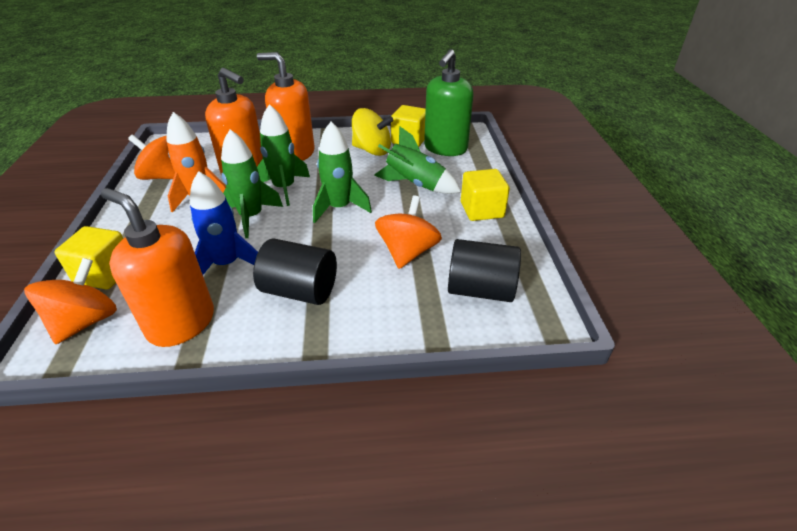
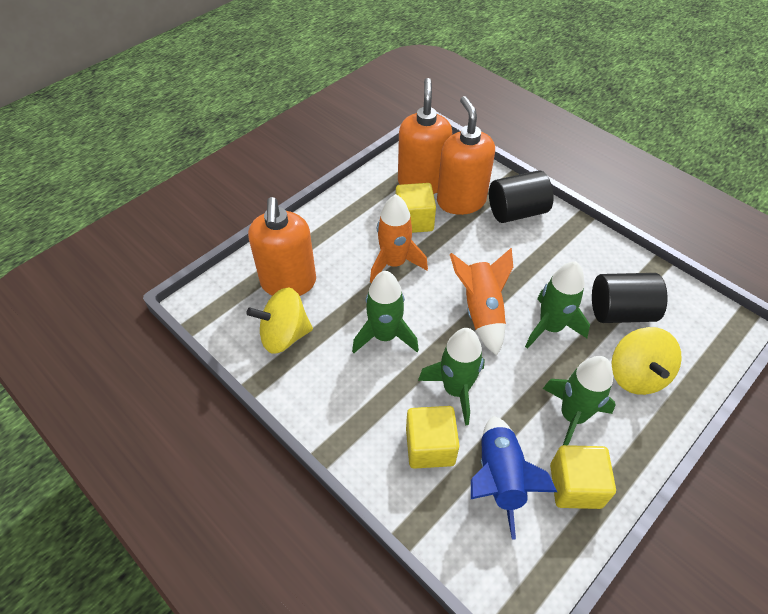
green soap dispenser: 1 -> 0
orange rocket: 1 -> 2
orange spinning top: 3 -> 0
yellow spinning top: 1 -> 2

